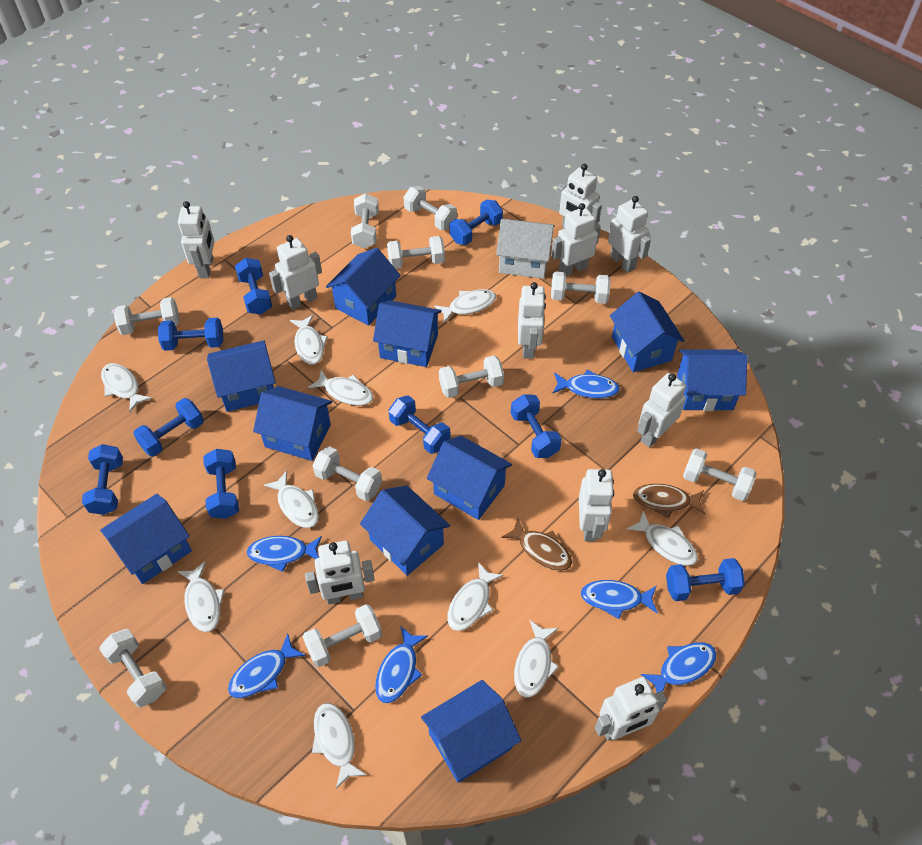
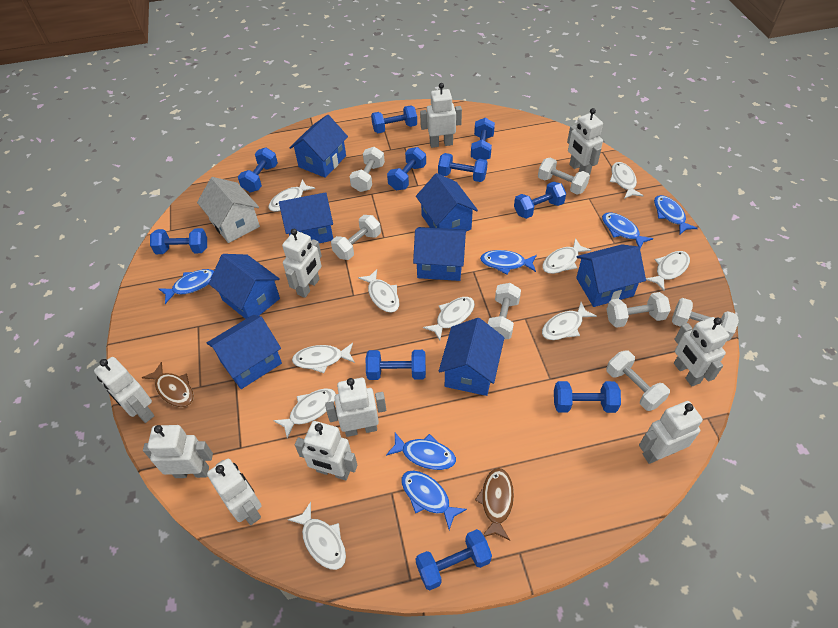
blue dumbbell: 9 -> 10
blue house: 10 -> 8
white dumbbell: 10 -> 7

